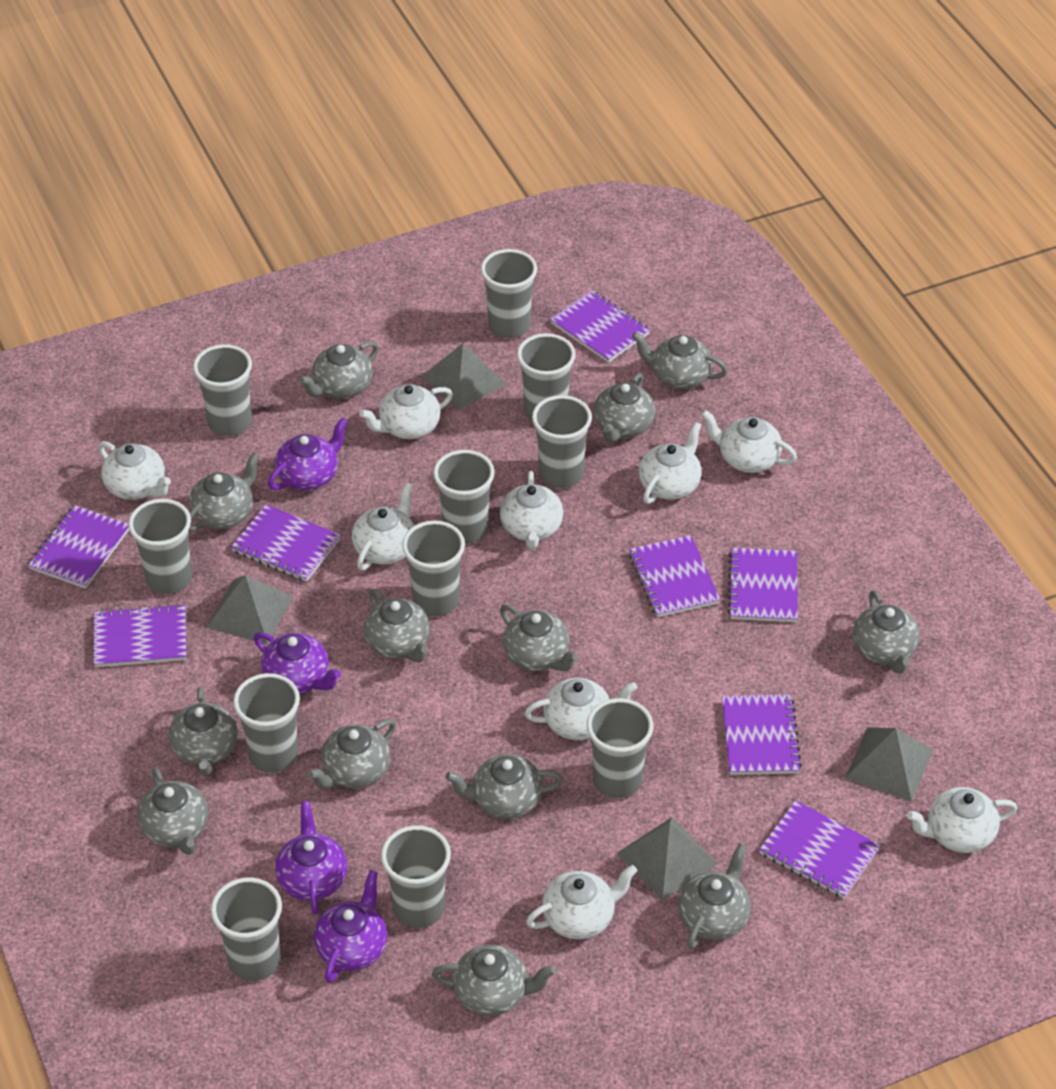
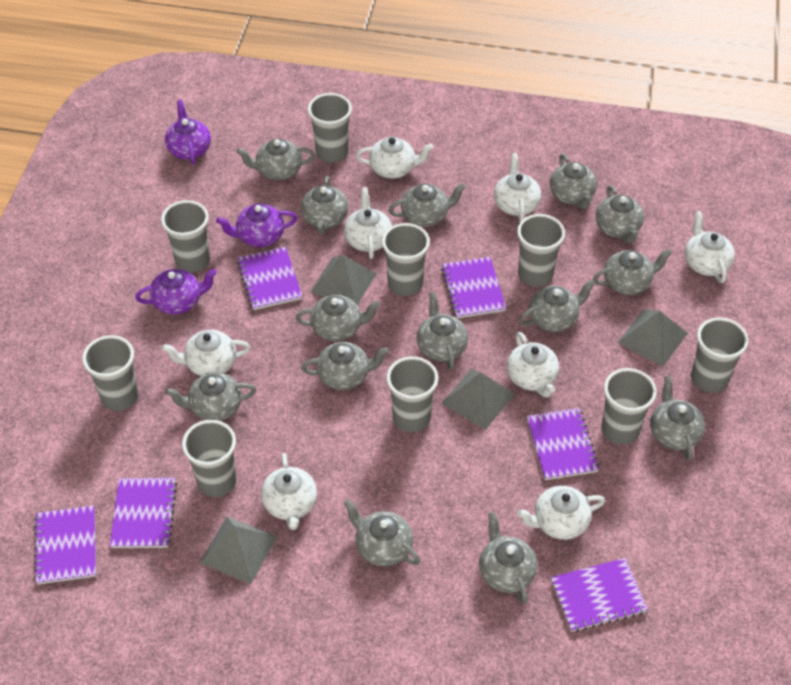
grey cup: 11 -> 9
grey teapot: 13 -> 14
purple notebook: 8 -> 6
purple teapot: 4 -> 3
white teapot: 9 -> 8

